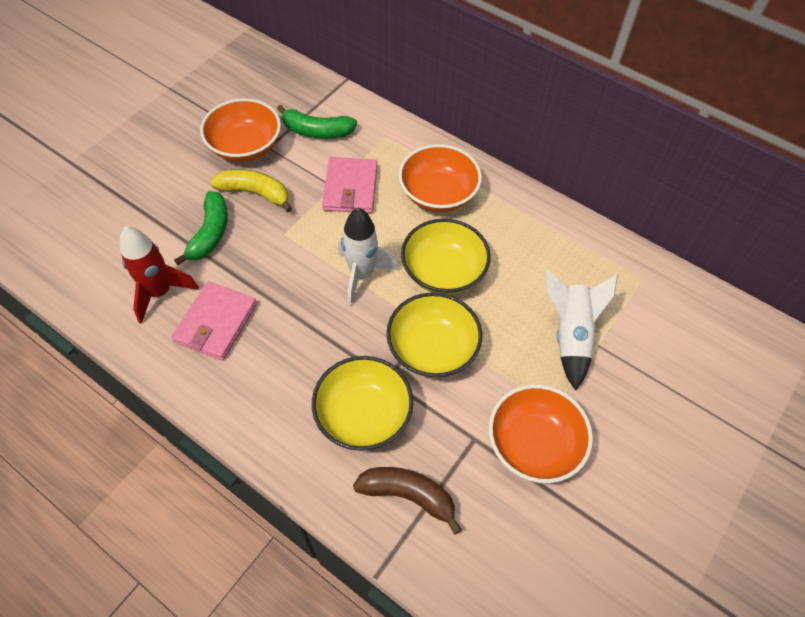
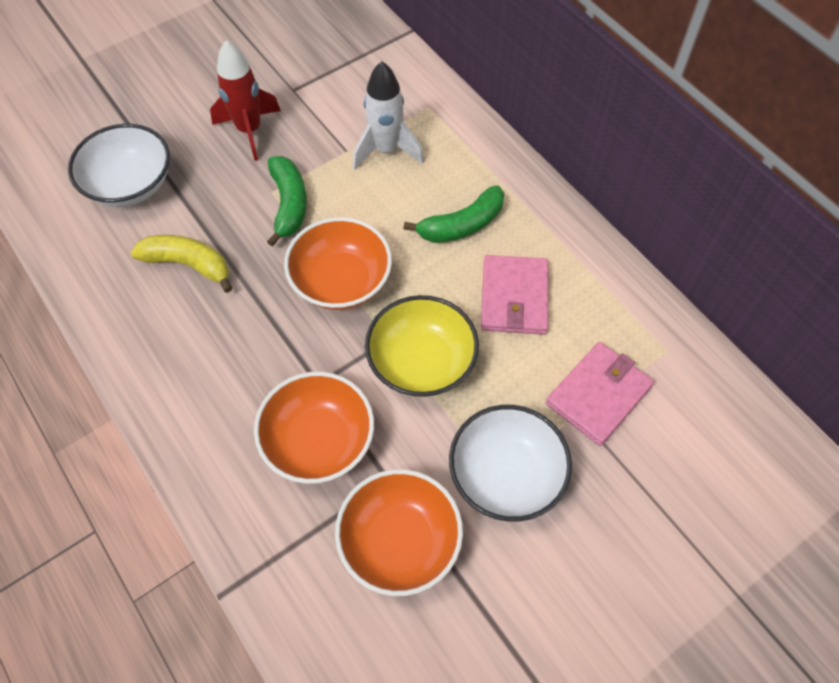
brown banana: 1 -> 0
white bowl: 0 -> 2
white rocket: 2 -> 1
yellow bowl: 3 -> 1

